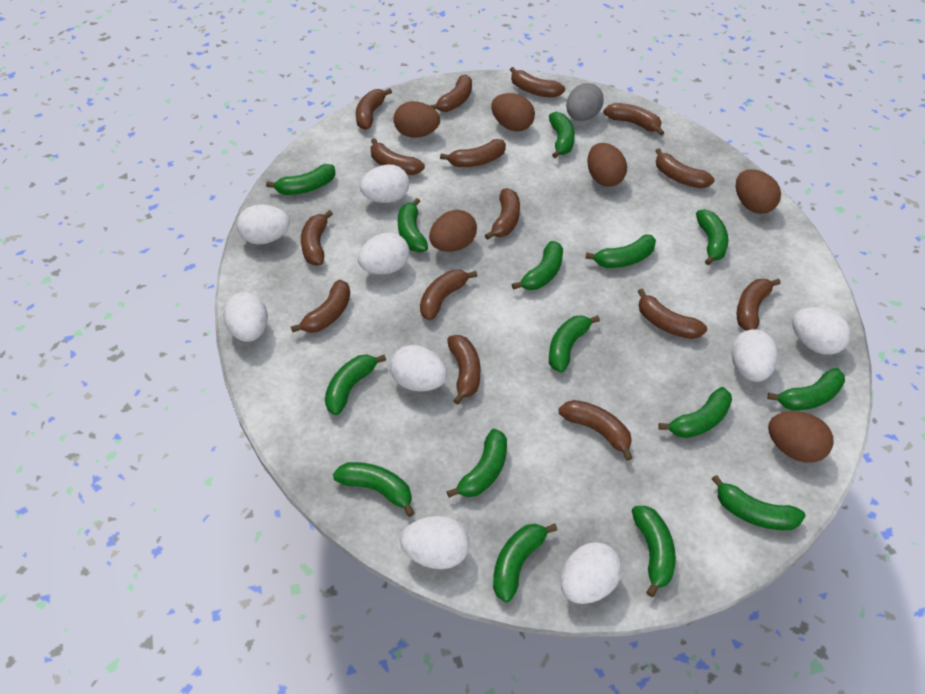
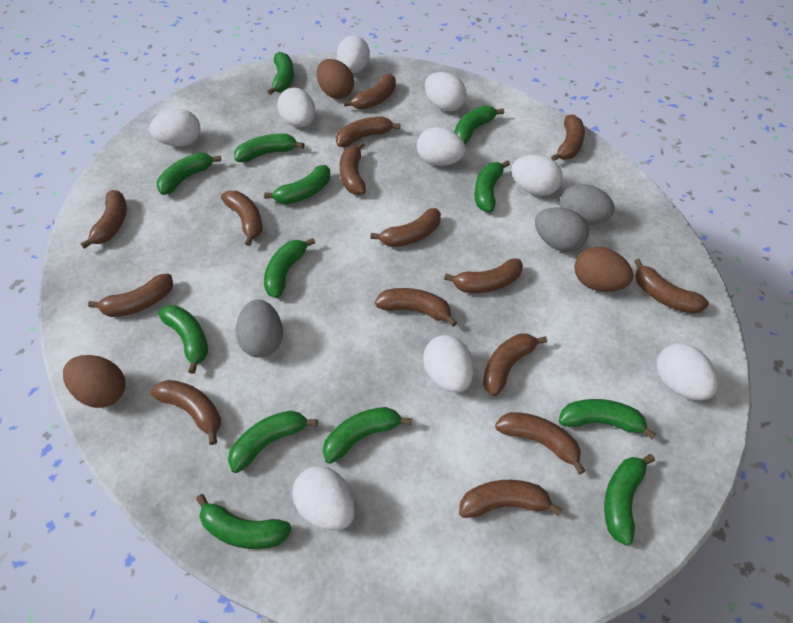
brown egg: 6 -> 3
green banana: 15 -> 13
grey egg: 1 -> 3

